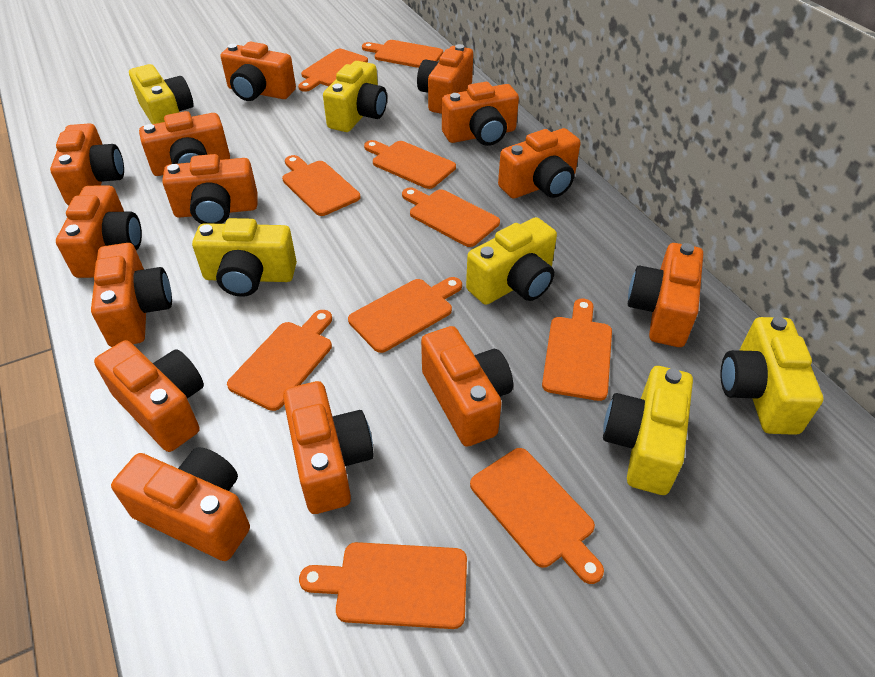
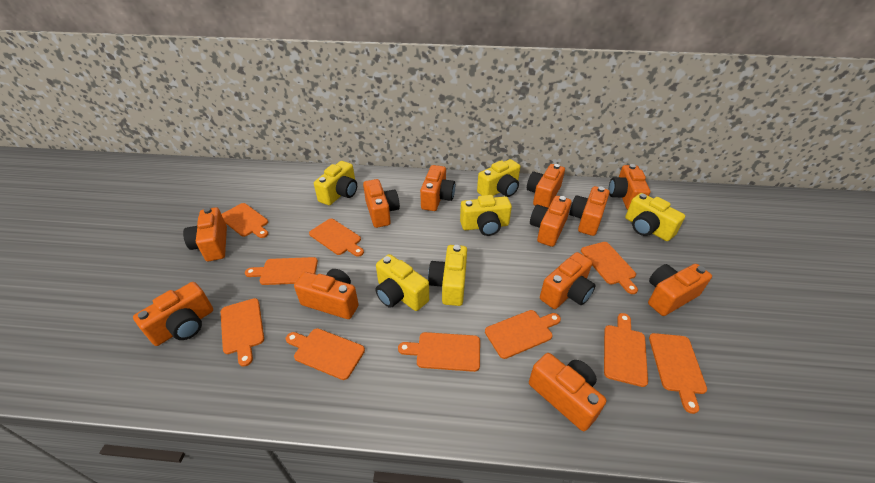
orange camera: 14 -> 12

